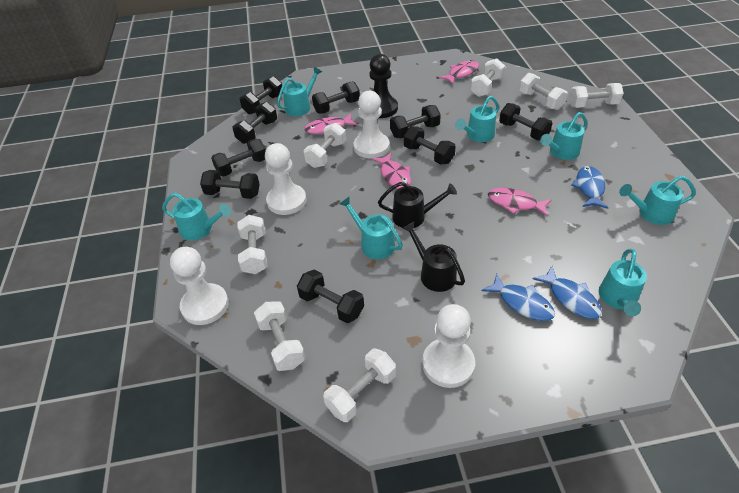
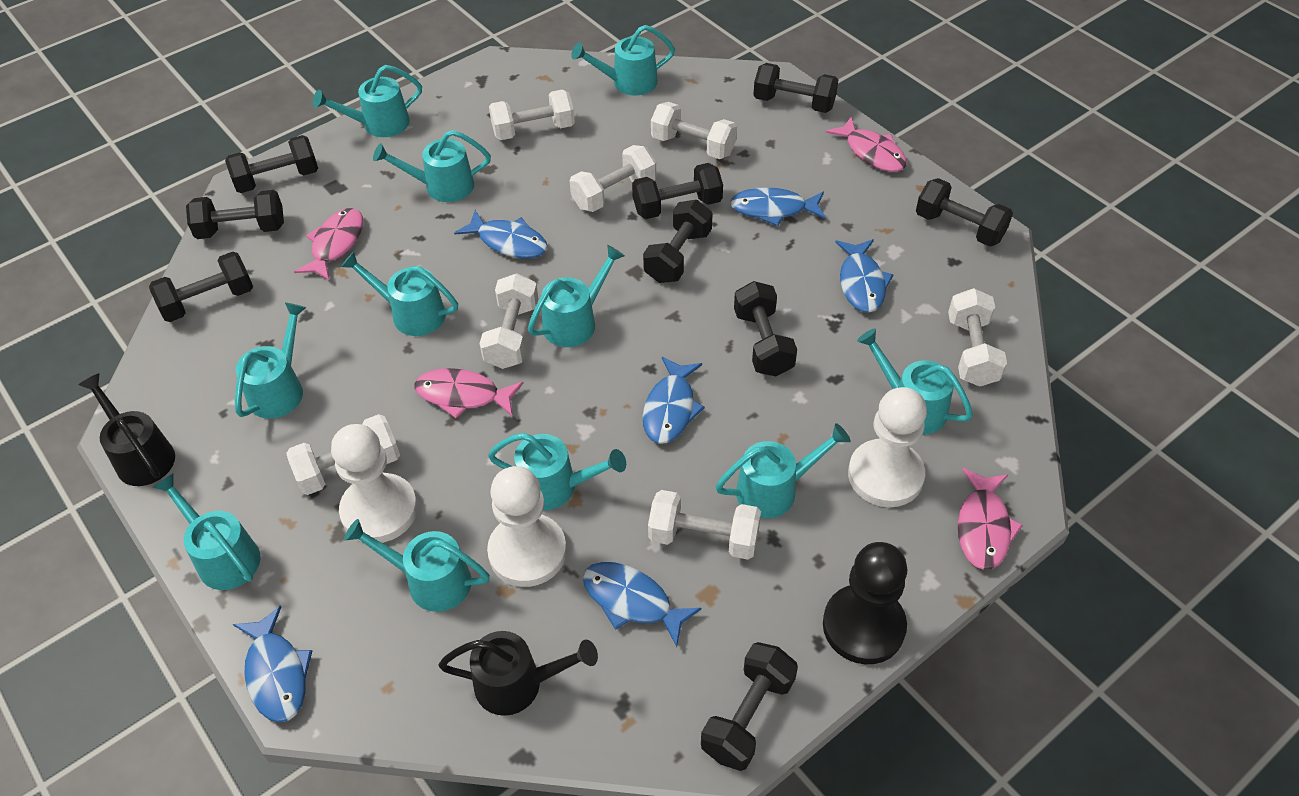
blue fish: 3 -> 6
turquoise watering can: 7 -> 11
white pawn: 4 -> 3

